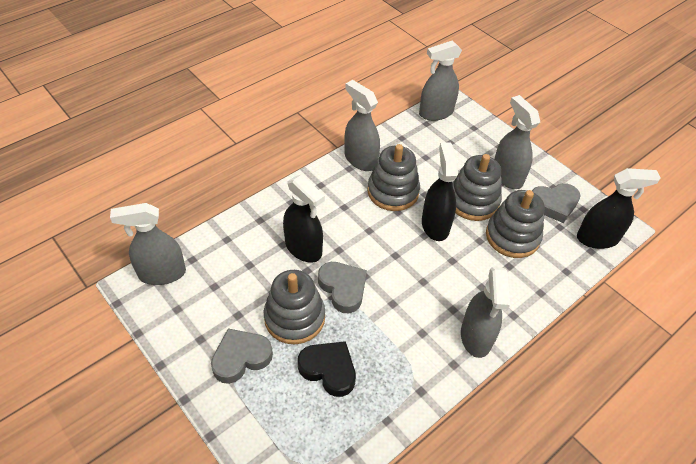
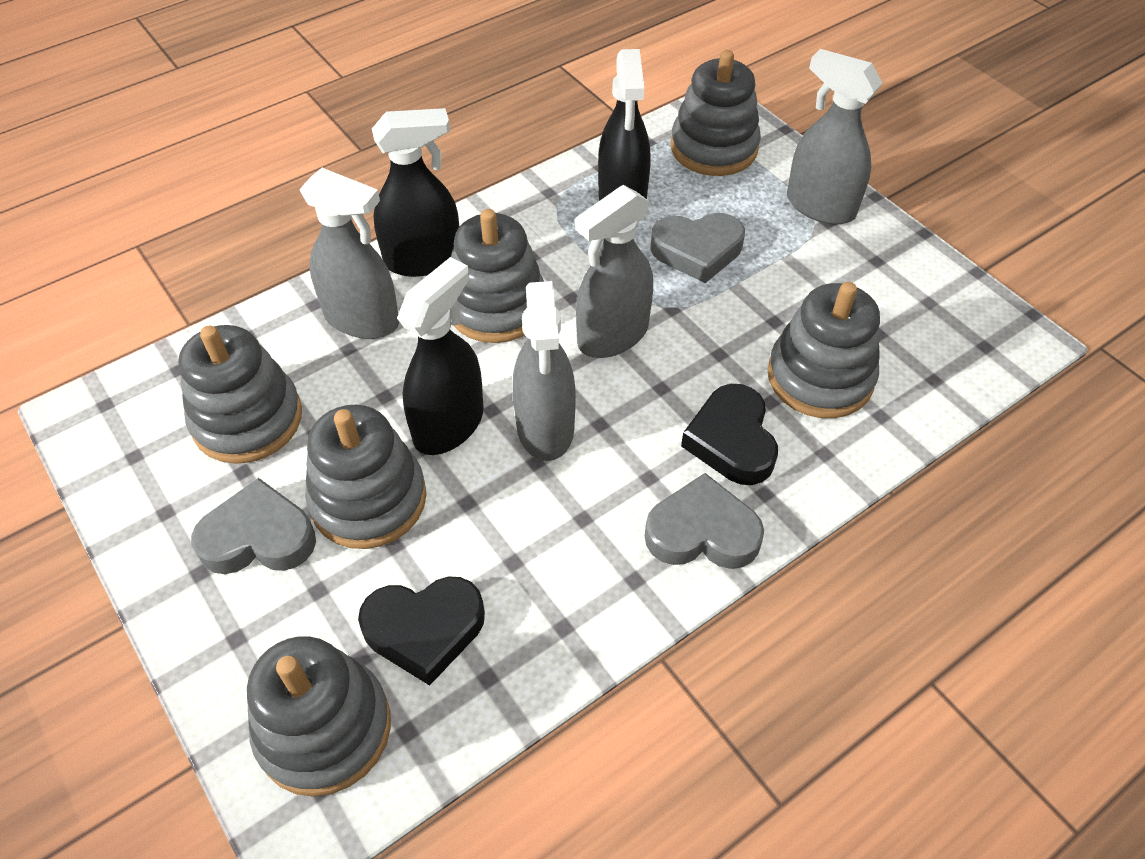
black heart: 1 -> 2
grey spray bottle: 5 -> 4
grey stacking toy: 4 -> 6

